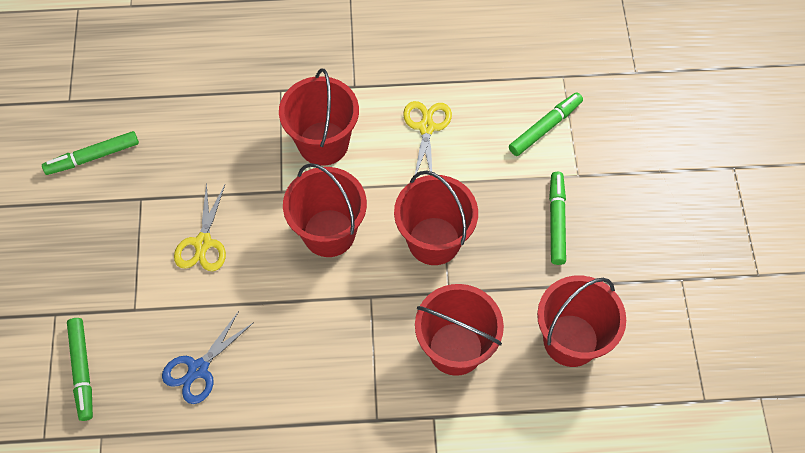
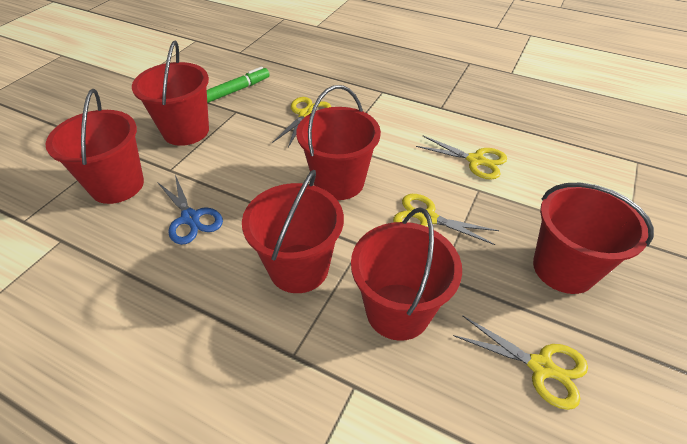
green marker: 4 -> 1
red bucket: 5 -> 6
yellow scissors: 2 -> 4

